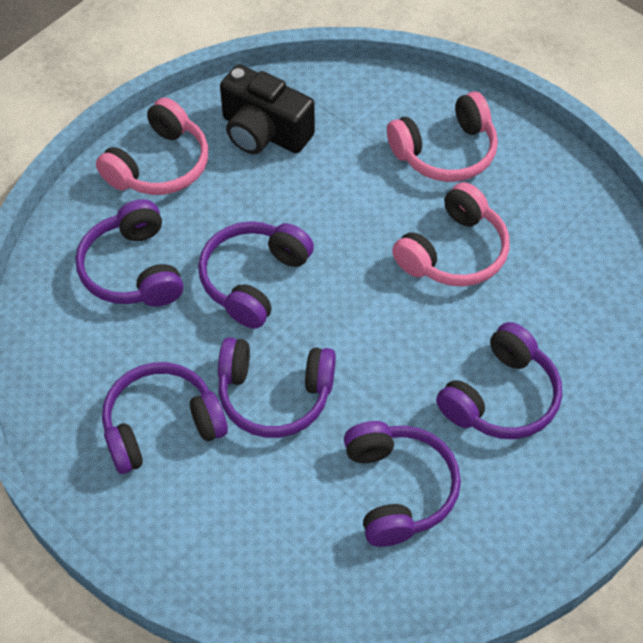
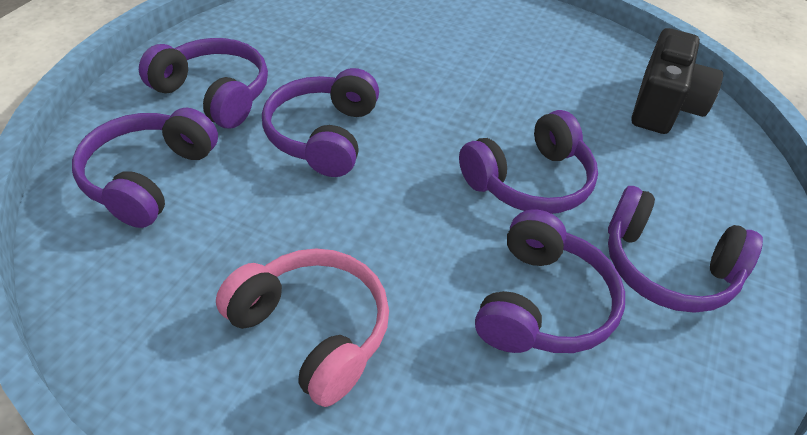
pink headphones: 3 -> 1

